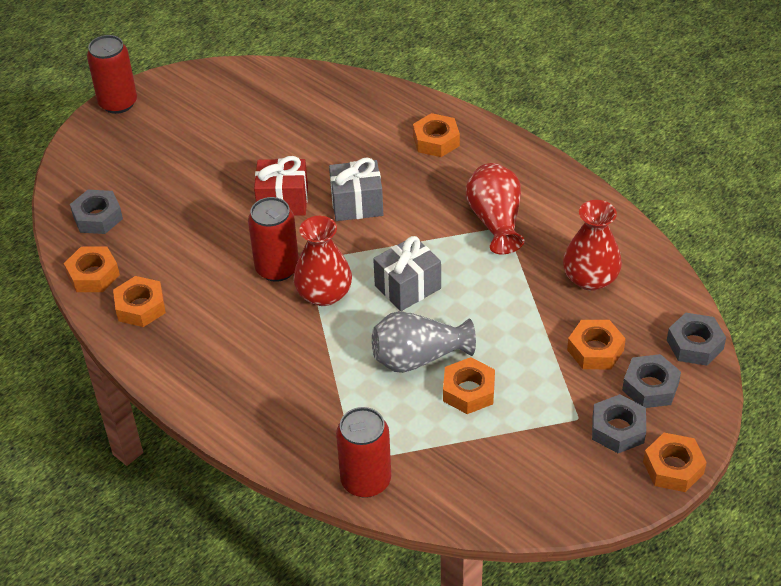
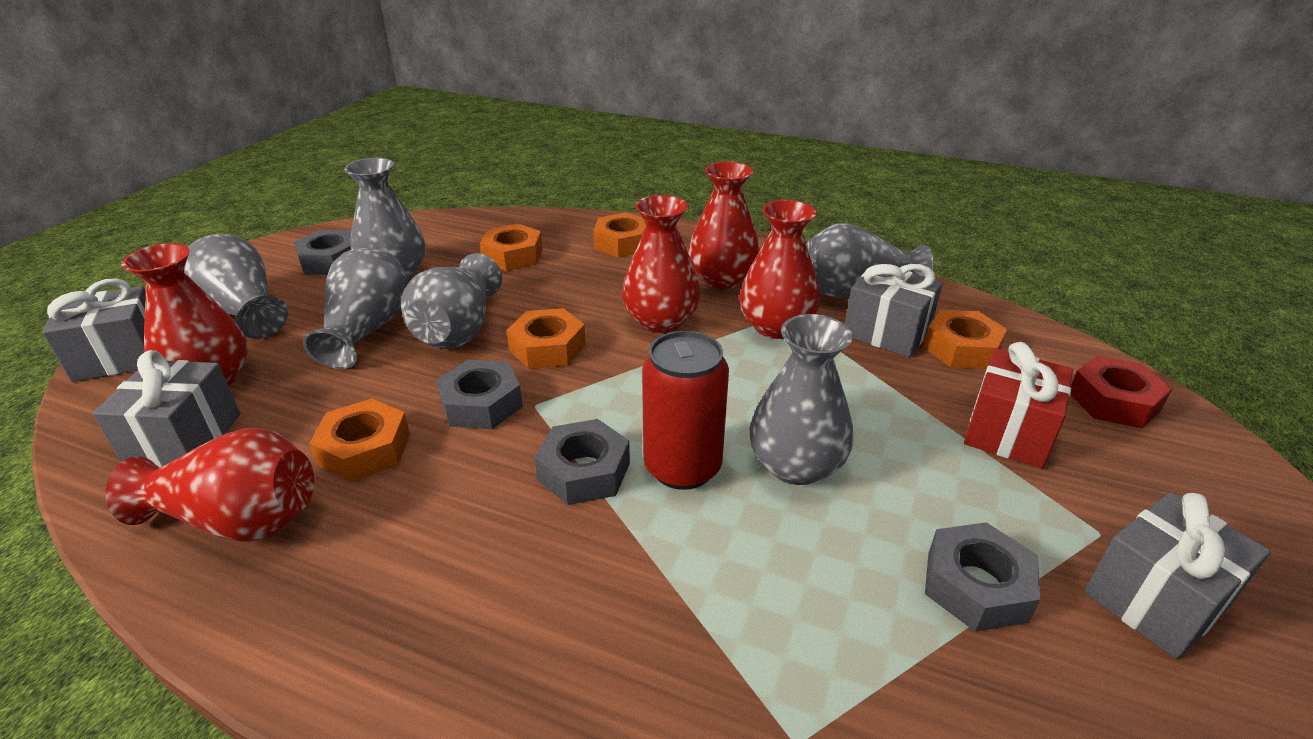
grey gift: 2 -> 4
grey vase: 1 -> 6
orange nut: 6 -> 5
red can: 3 -> 1
red nut: 0 -> 1
red vase: 3 -> 5

